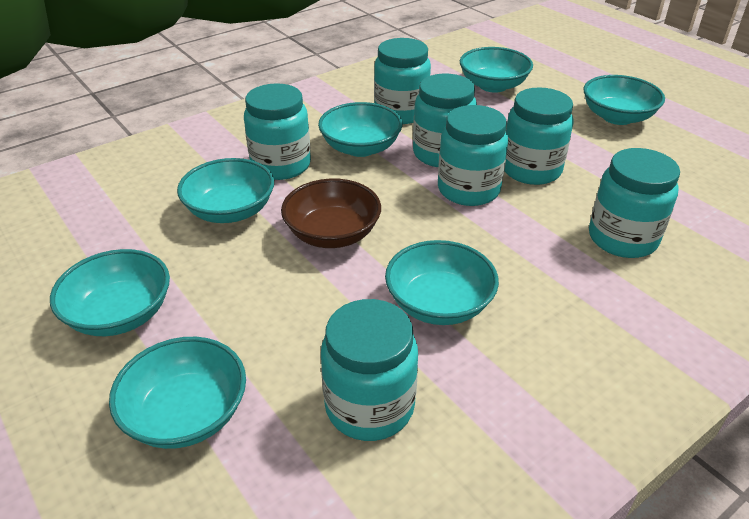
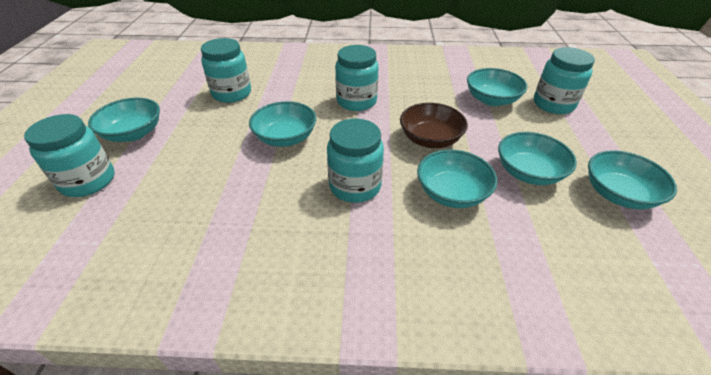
turquoise bowl: 7 -> 6
turquoise jar: 7 -> 5

